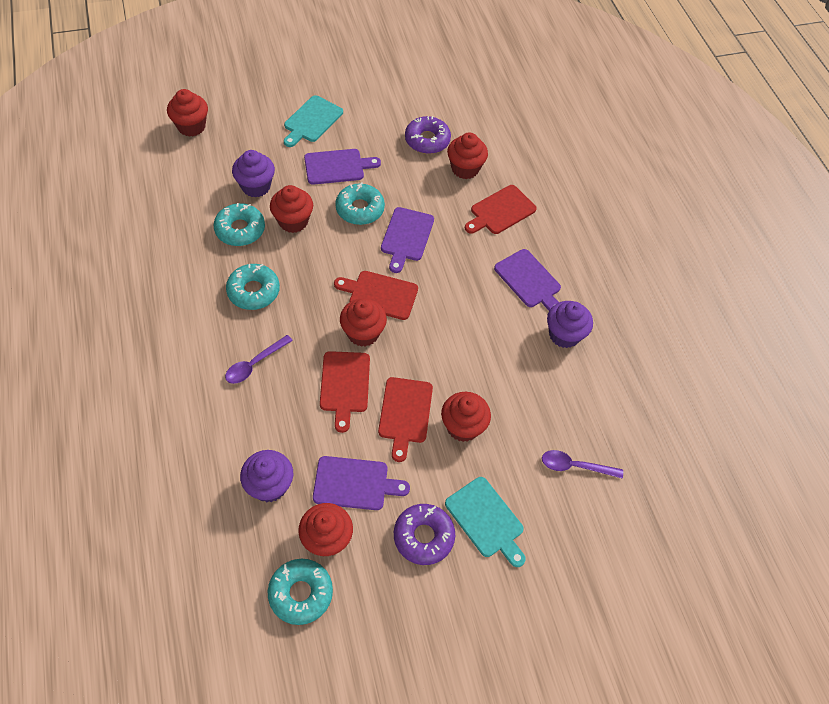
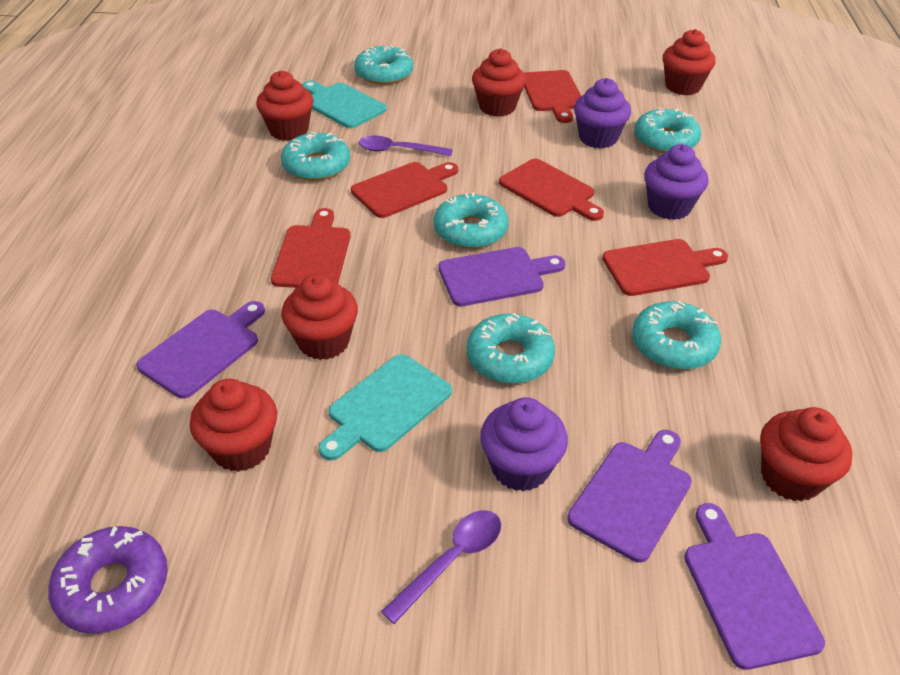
purple donut: 2 -> 1
red cutting board: 4 -> 5
turquoise donut: 4 -> 6

